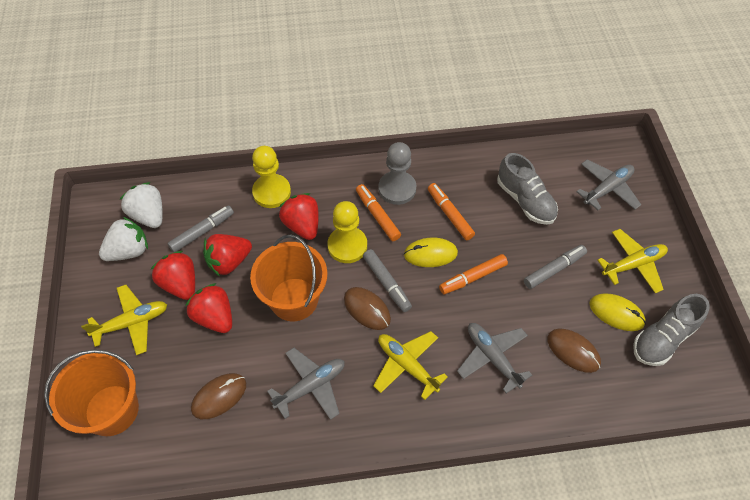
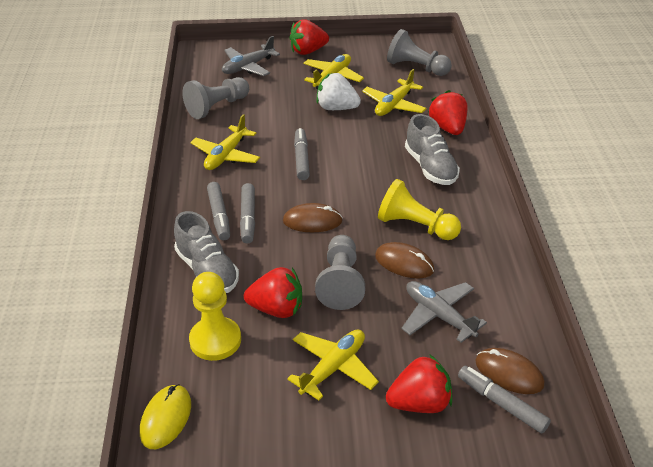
grey marker: 3 -> 4
grey pawn: 1 -> 3
grey plane: 3 -> 2
orange bucket: 2 -> 0
orange marker: 3 -> 0
white strawberry: 2 -> 1
yellow mouse: 2 -> 1
yellow plane: 3 -> 4

